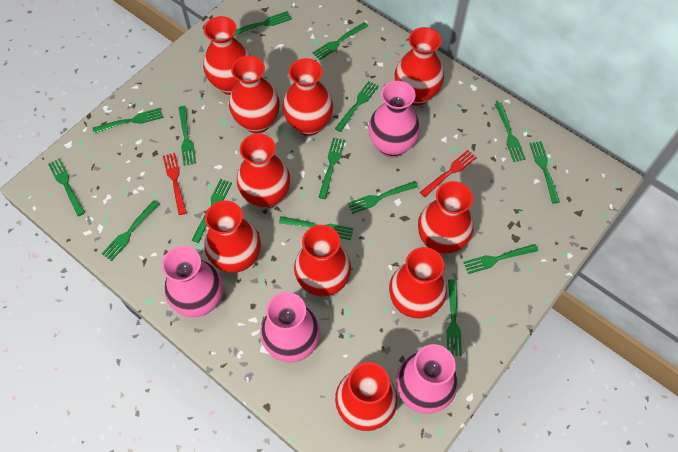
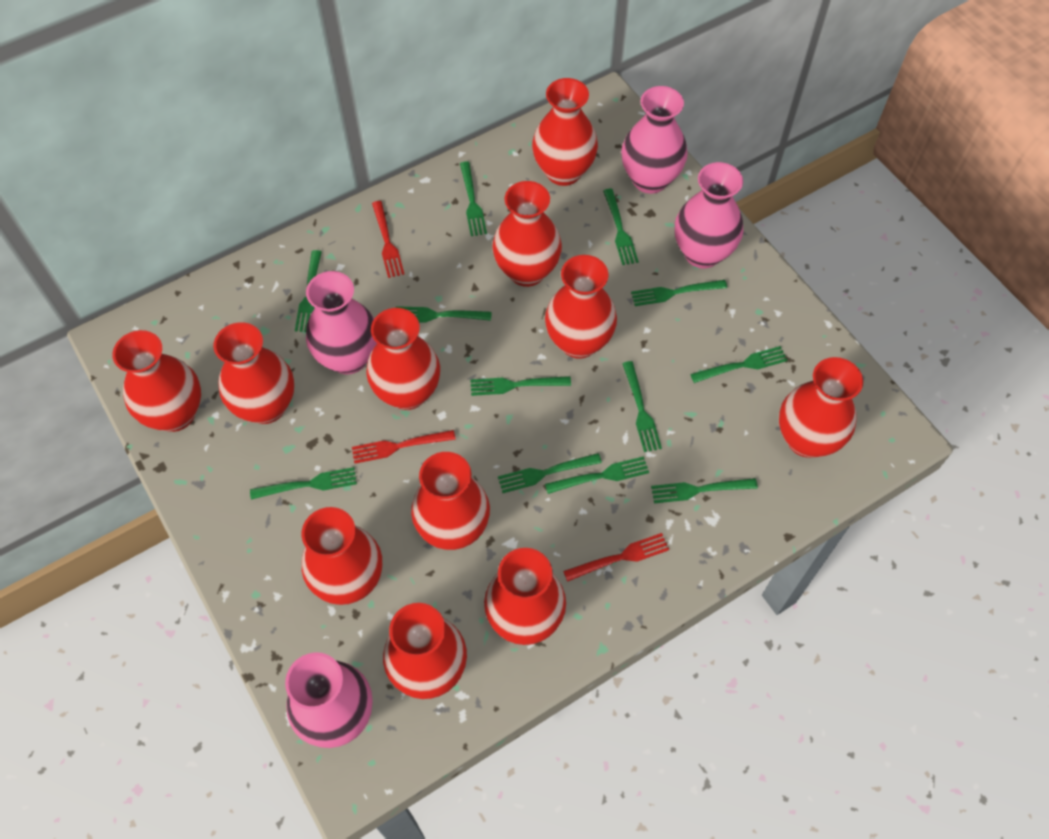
green fork: 15 -> 12
red fork: 2 -> 3
red vase: 10 -> 11

